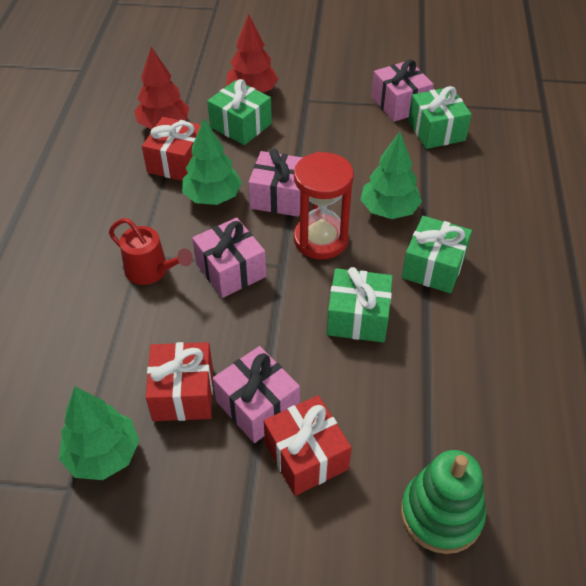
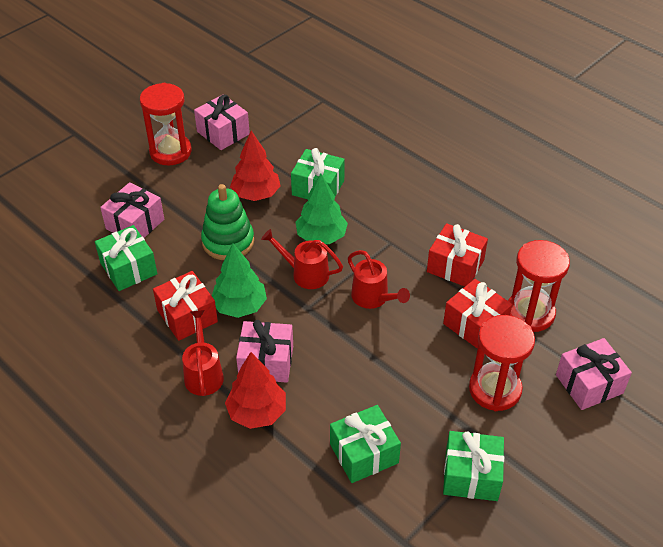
green tree: 3 -> 2
red hourglass: 1 -> 3
red watering can: 1 -> 3

